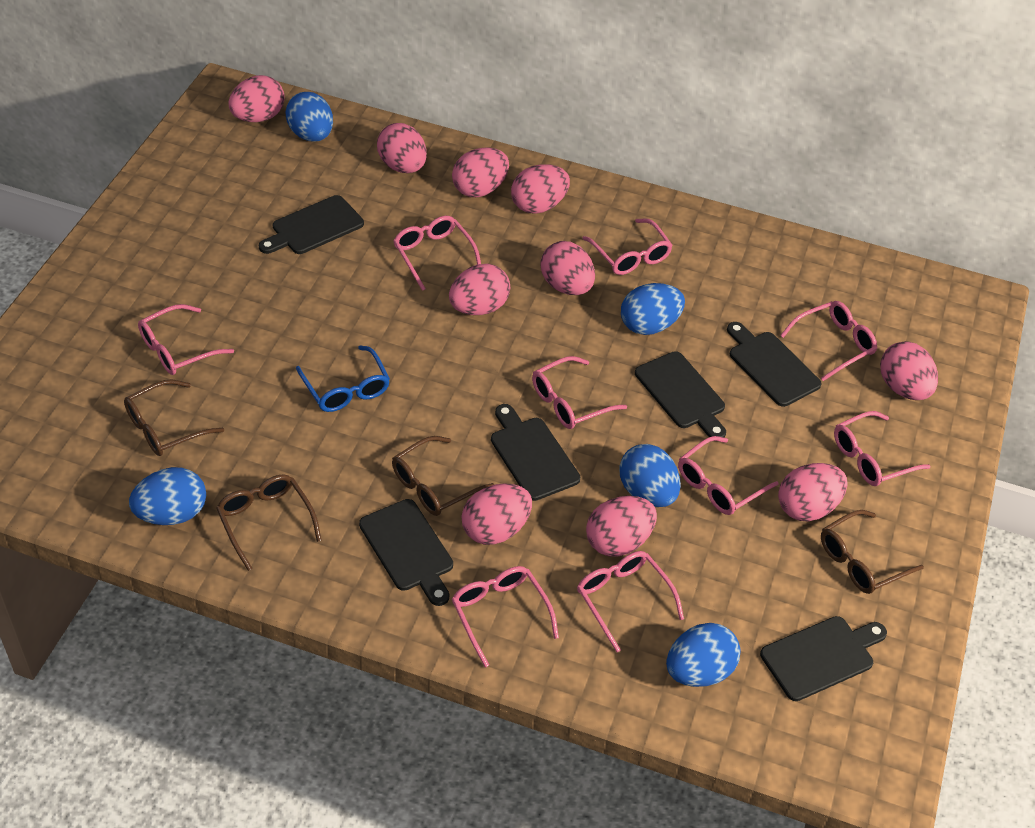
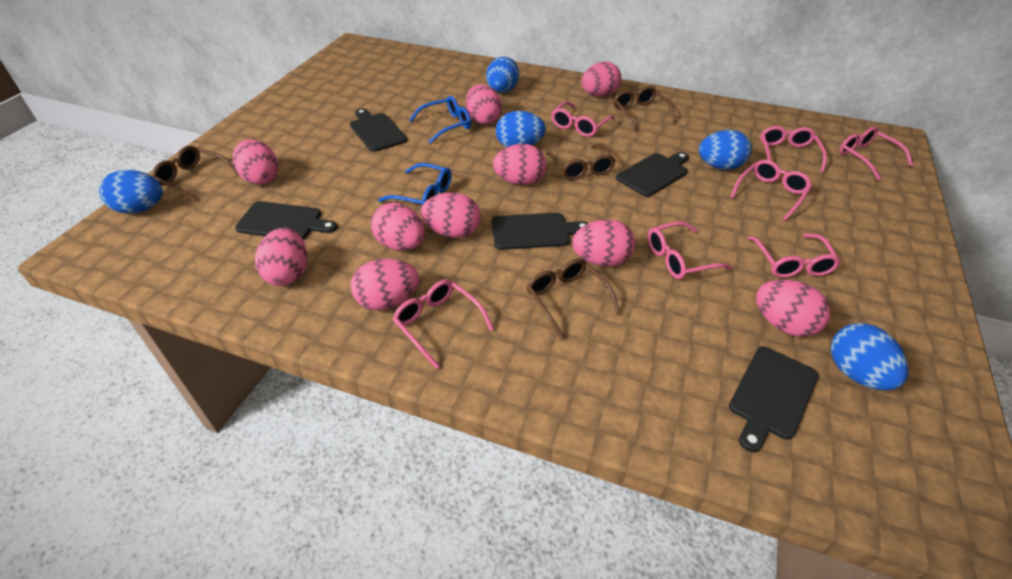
black cutting board: 6 -> 5
blue glasses: 1 -> 2
pink glasses: 9 -> 7

